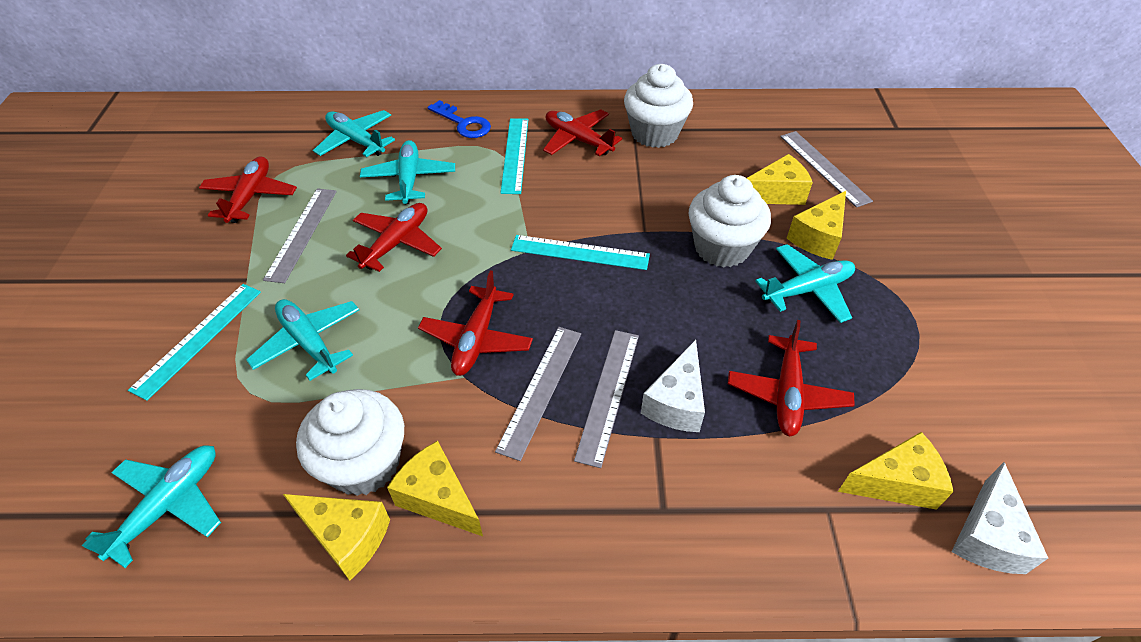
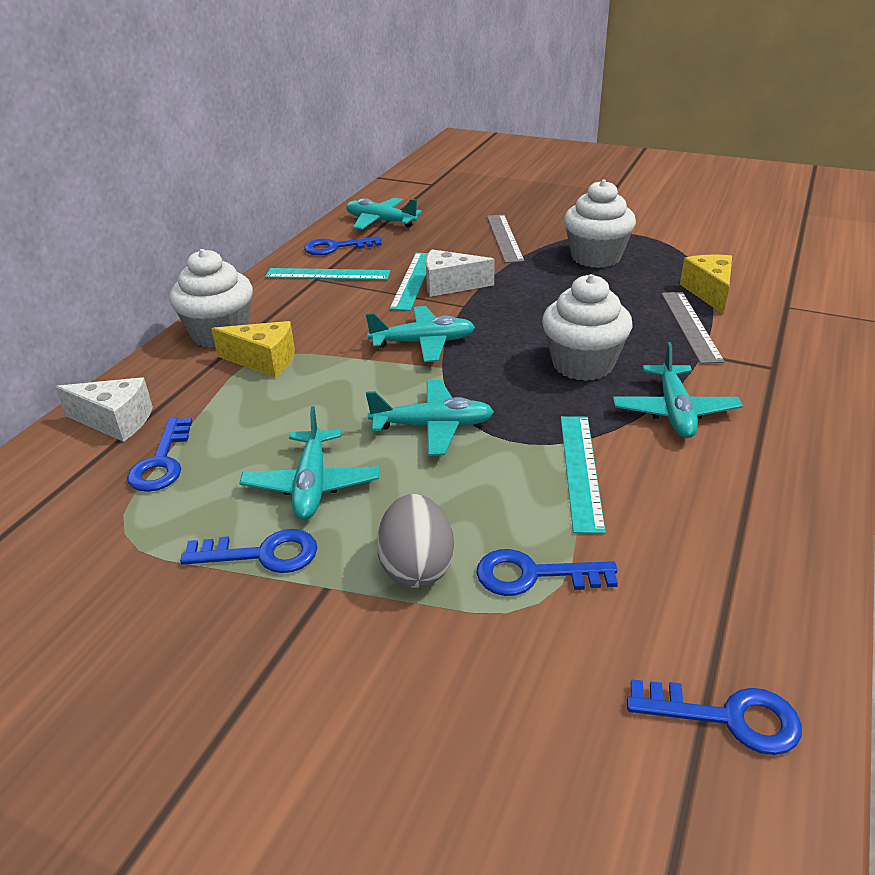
blue key: 1 -> 5
grey egg: 0 -> 1
grey ruler: 4 -> 2
red plane: 5 -> 0
yellow cheese: 5 -> 2

